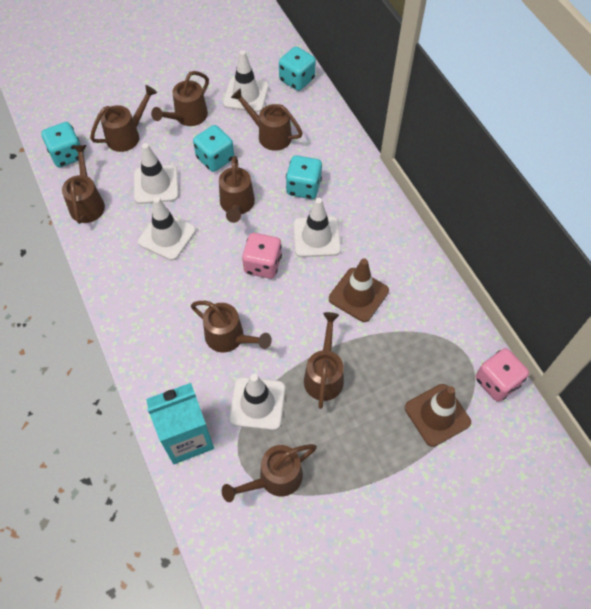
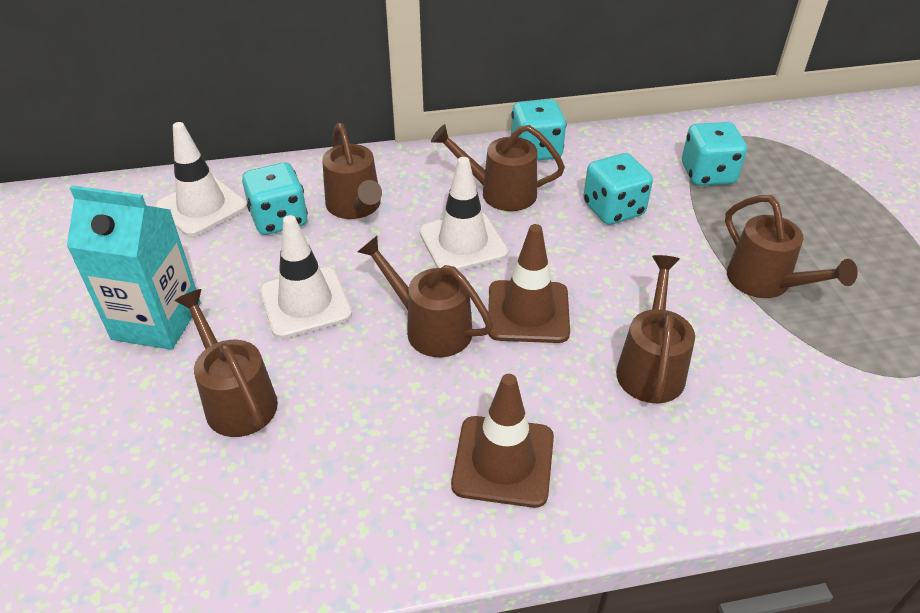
brown watering can: 8 -> 6
pink dice: 2 -> 0
white traffic cone: 5 -> 3

